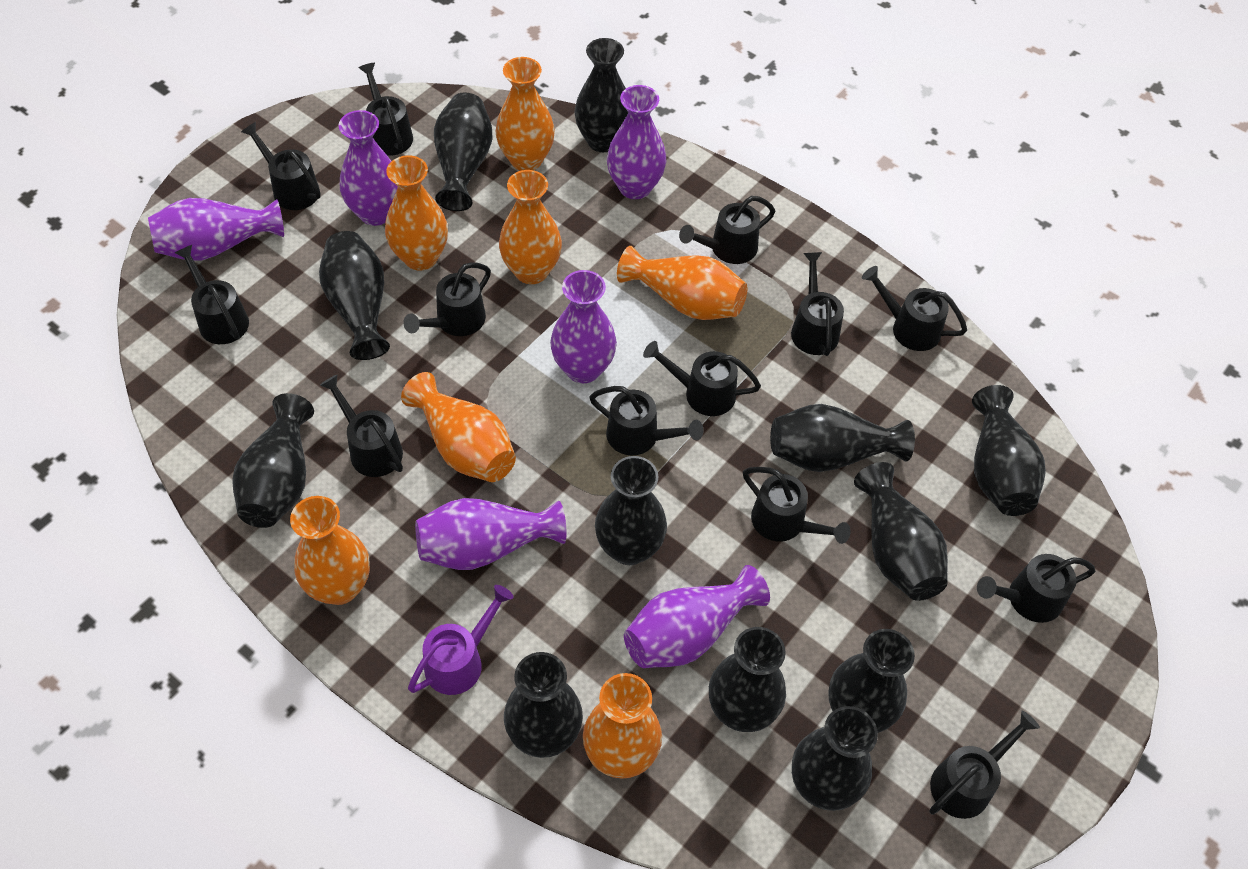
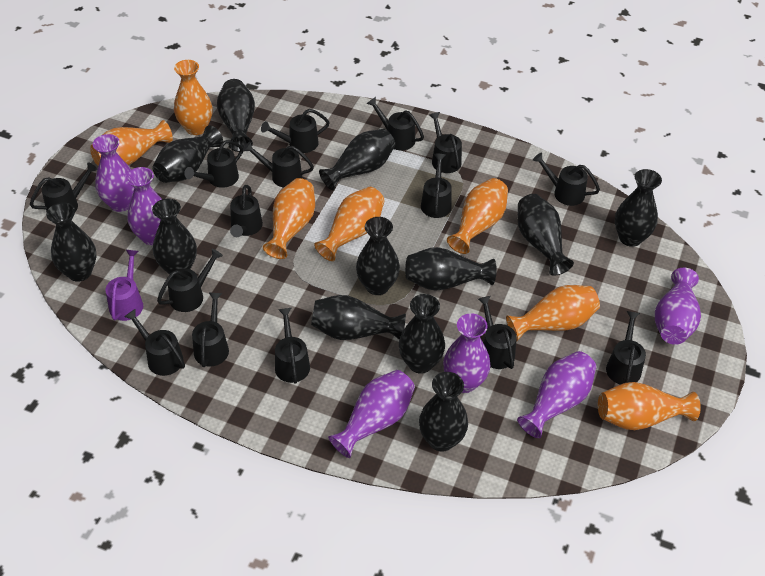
black watering can: 13 -> 15

